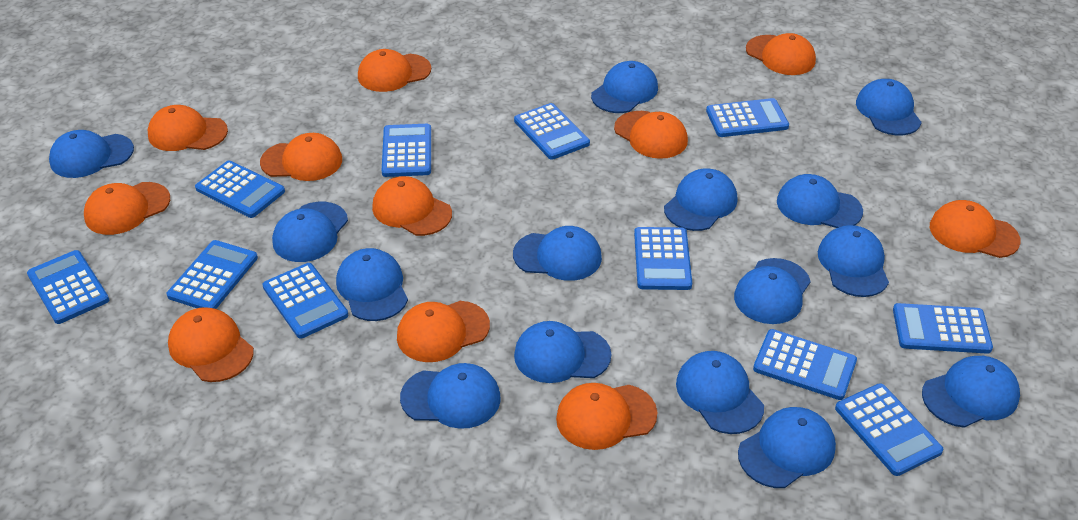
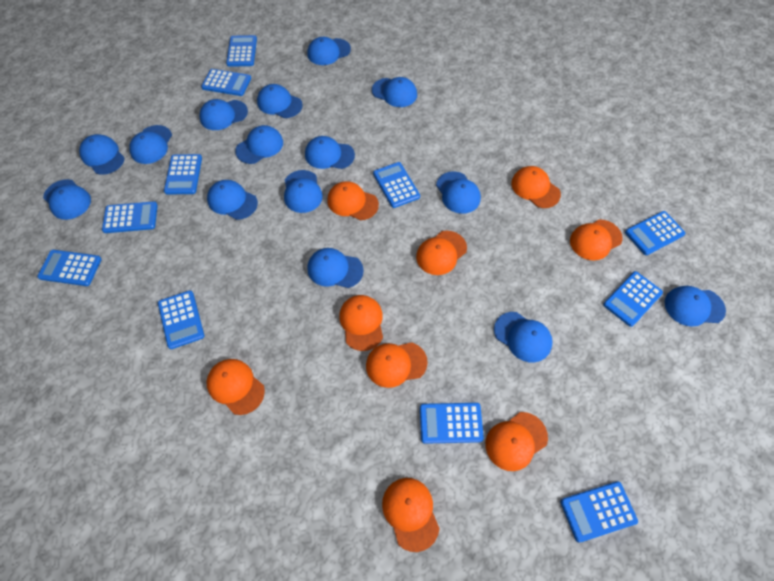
orange cap: 11 -> 9

